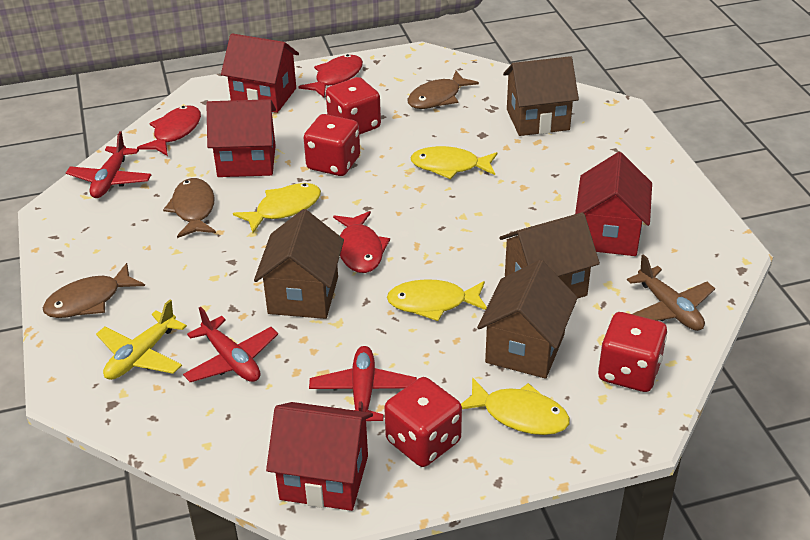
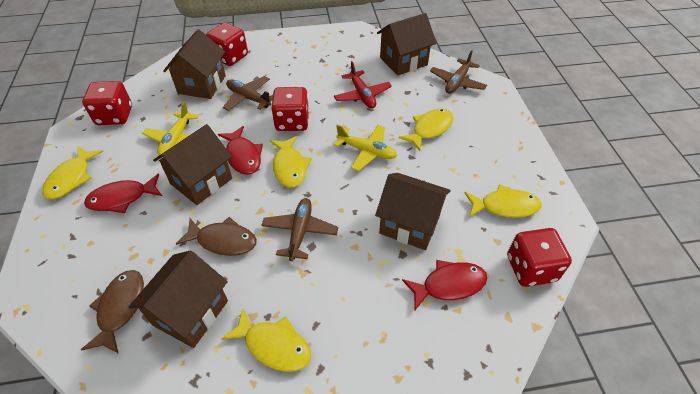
brown fish: 3 -> 2
brown house: 4 -> 5
brown plane: 1 -> 3
red house: 4 -> 0
red plane: 3 -> 1
yellow fish: 4 -> 5
yellow plane: 1 -> 2

